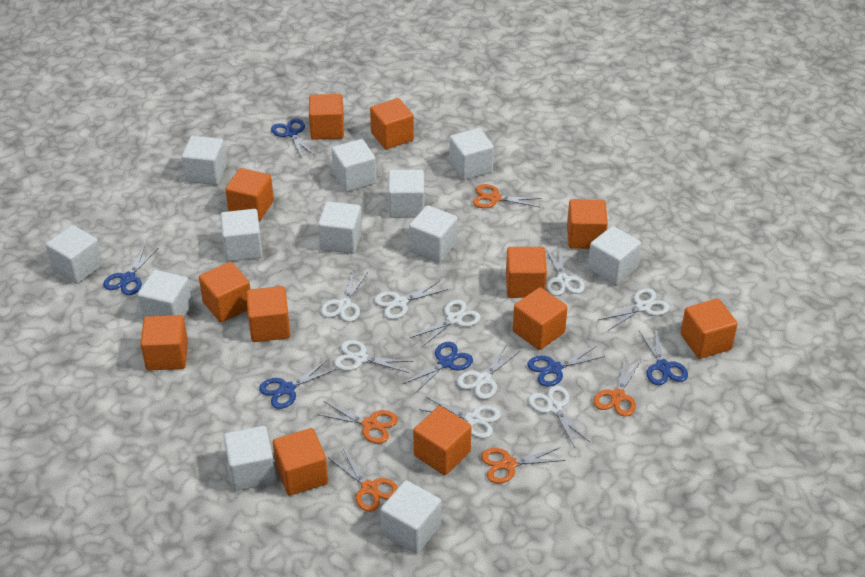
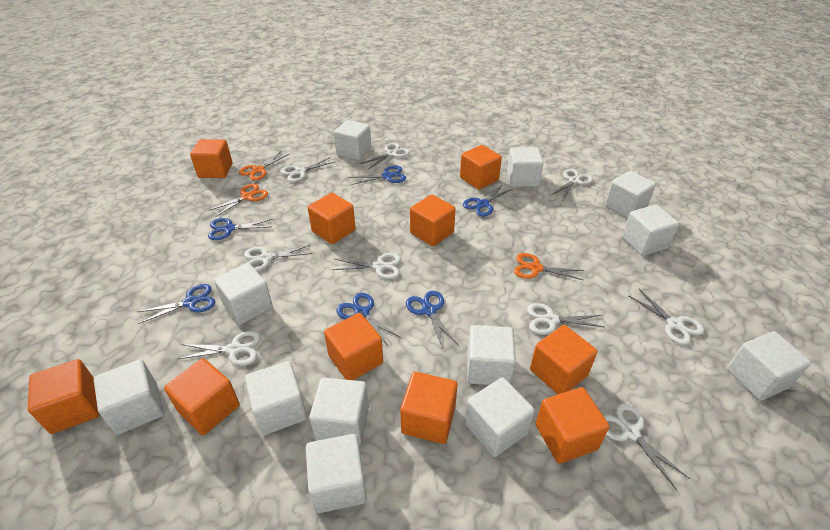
orange cube: 12 -> 10
orange scissors: 5 -> 3

